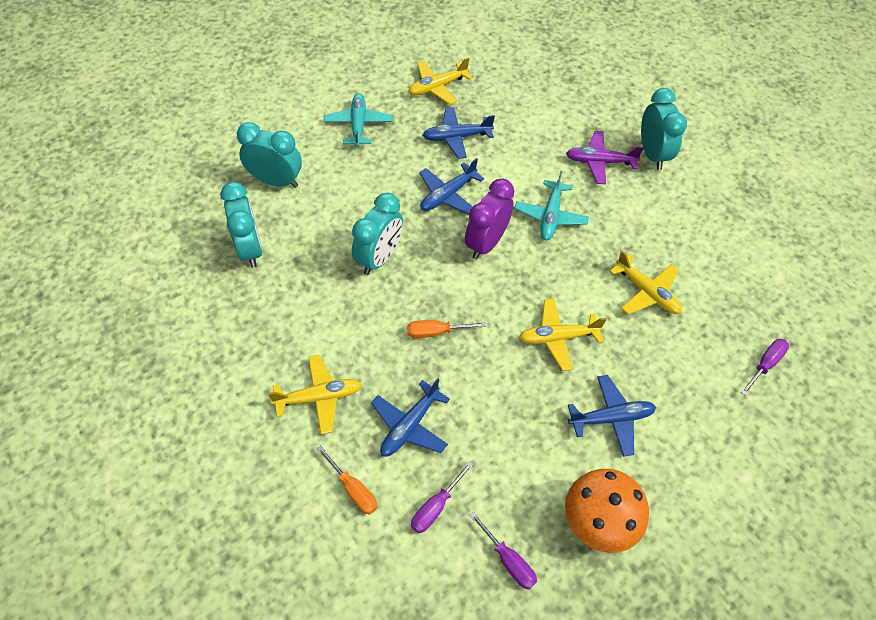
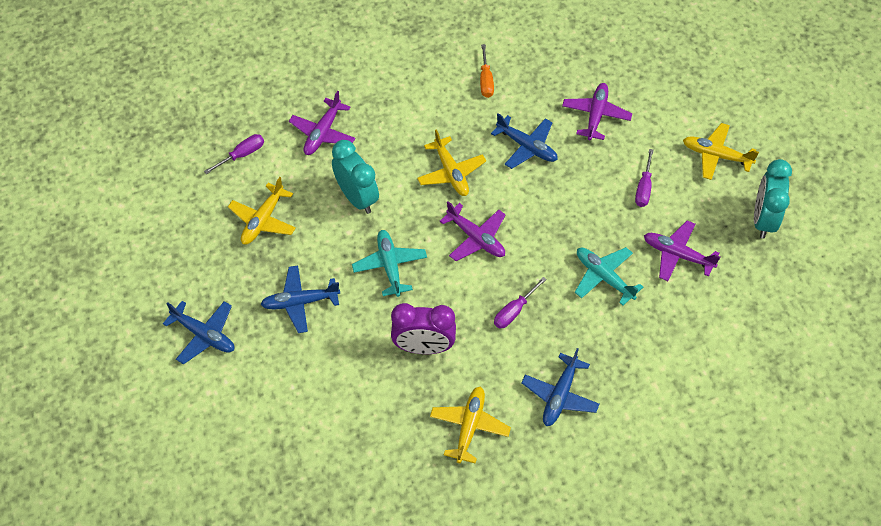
orange mushroom: 1 -> 0
orange screwdriver: 2 -> 1
purple plane: 1 -> 4
turquoise clock: 4 -> 2

